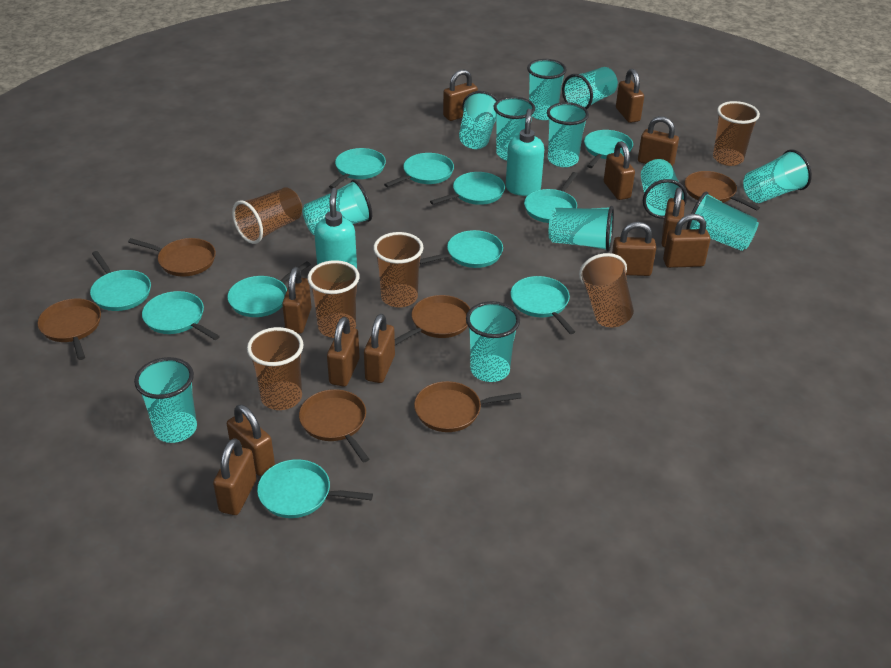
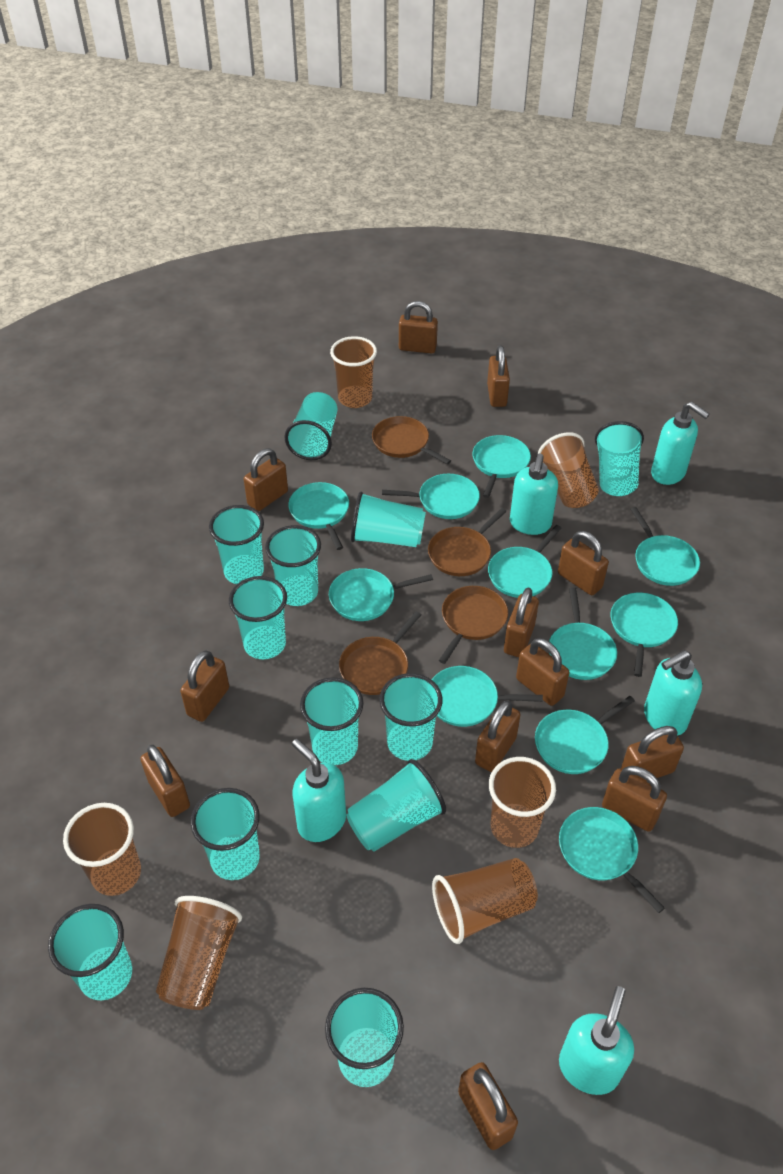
brown pan: 6 -> 4
turquoise soap dispenser: 2 -> 5

